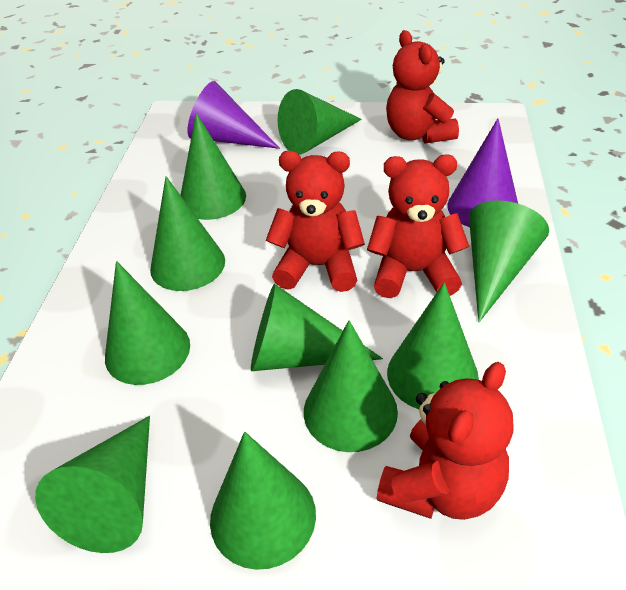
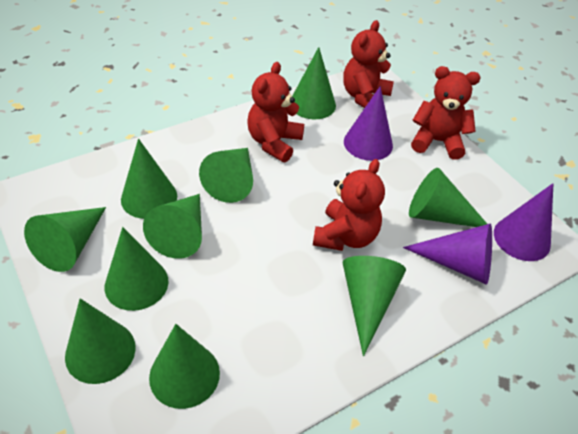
purple cone: 2 -> 3

